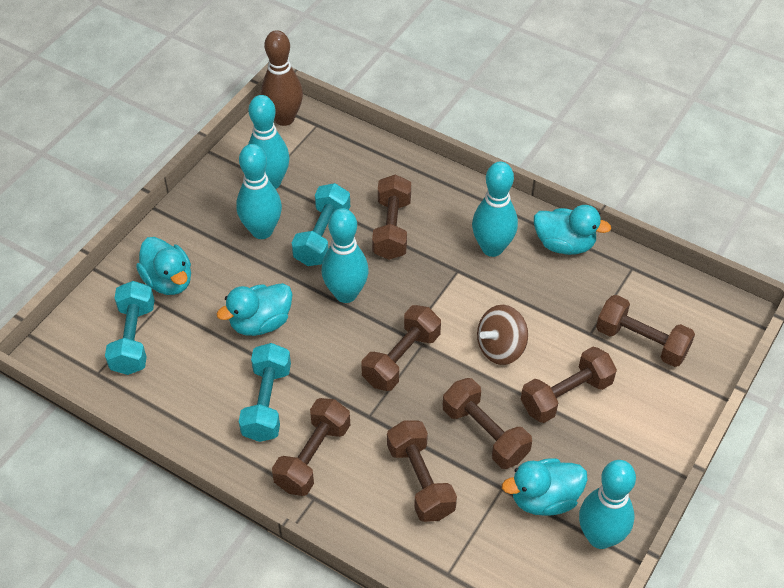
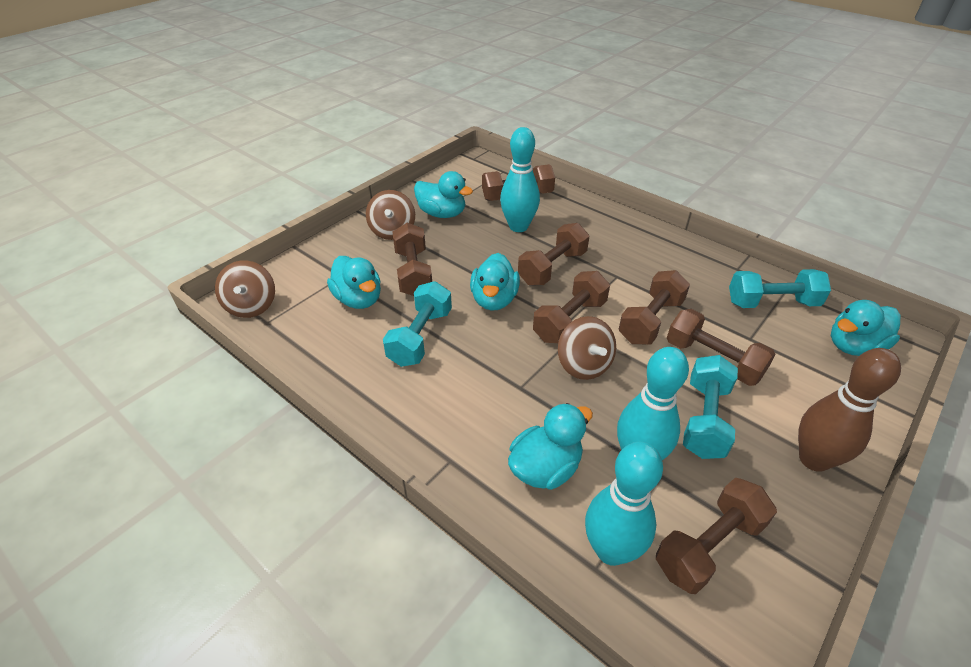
brown spinning top: 1 -> 3
turquoise bowling pin: 5 -> 3
turquoise duck: 4 -> 5

